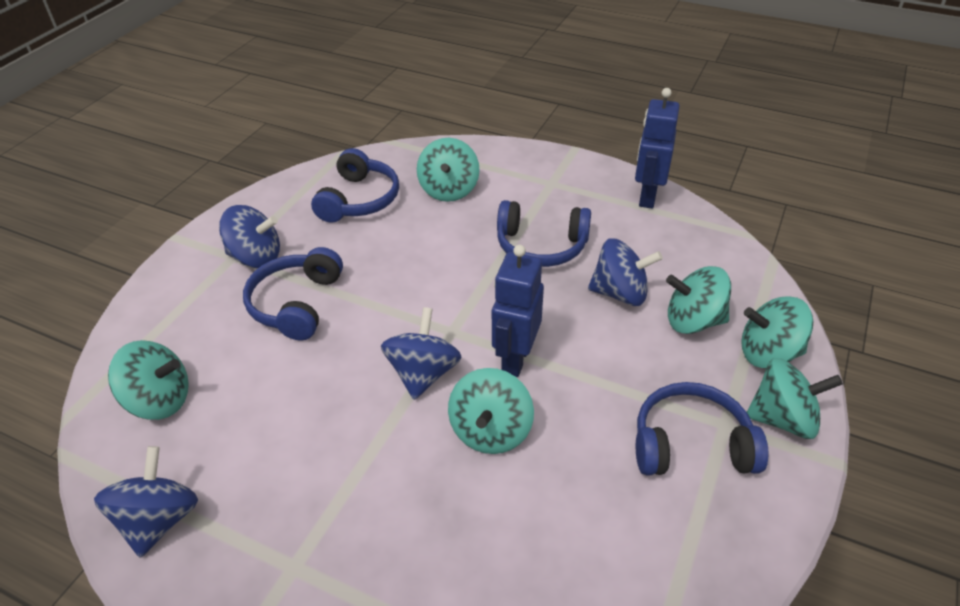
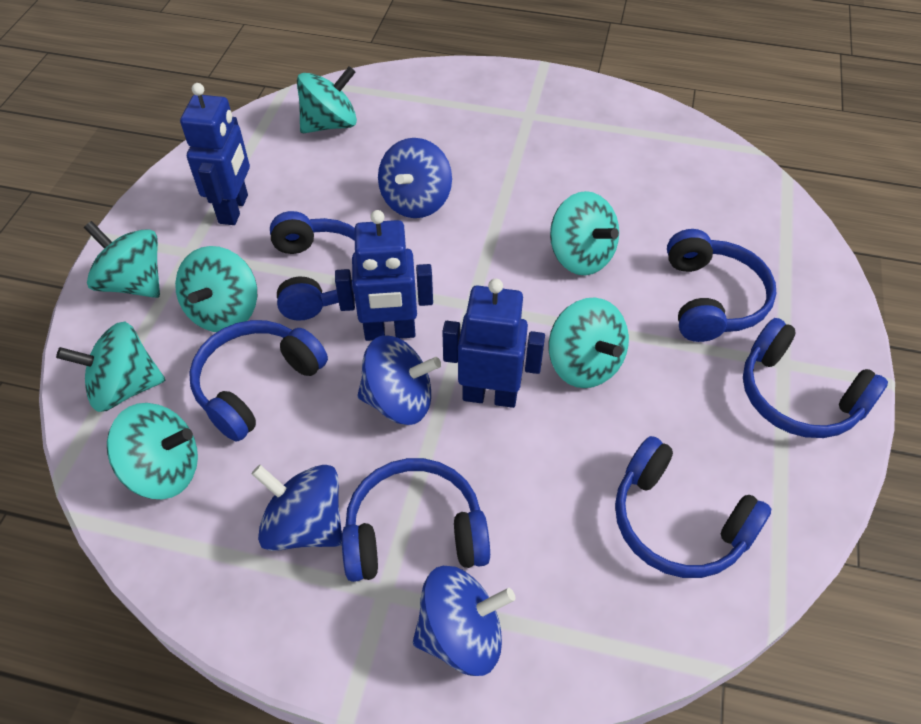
blue headphones: 4 -> 6
blue robot: 2 -> 3
turquoise spinning top: 6 -> 7

